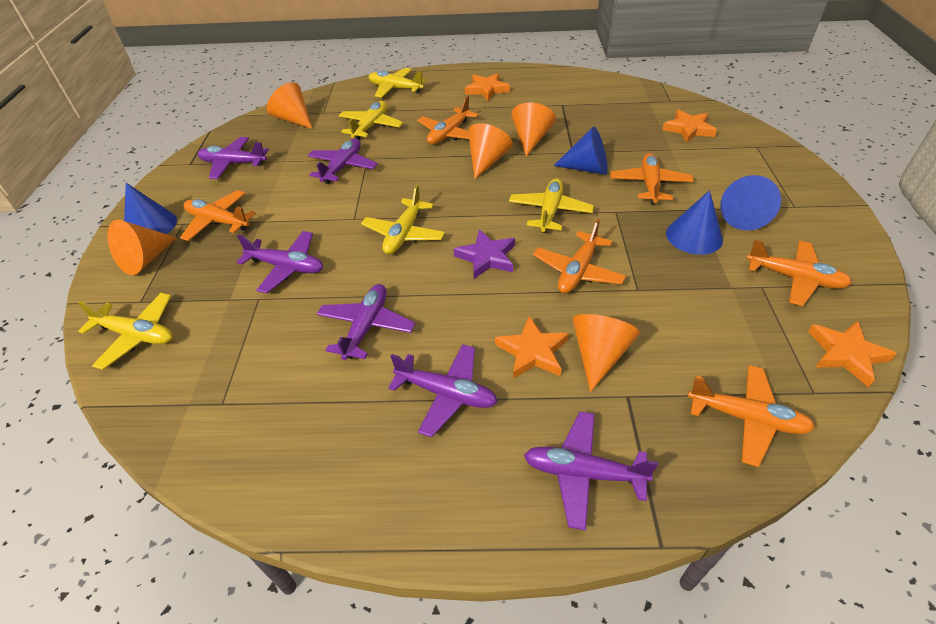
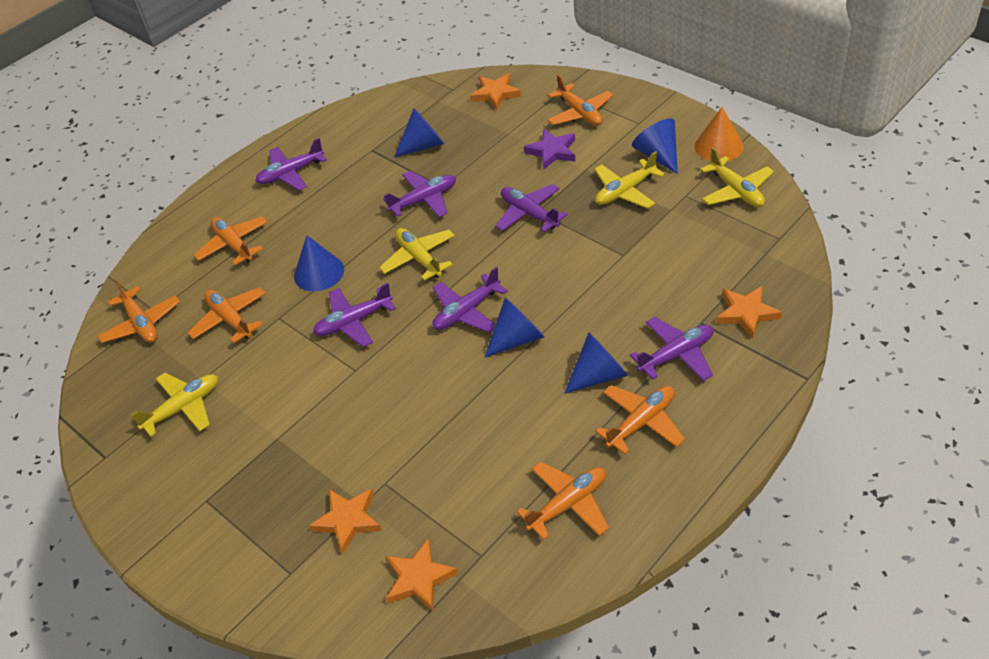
blue cone: 4 -> 5
orange cone: 5 -> 1
yellow plane: 5 -> 4

